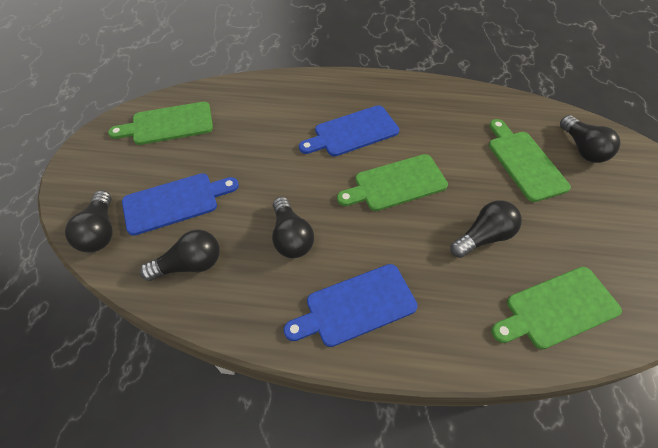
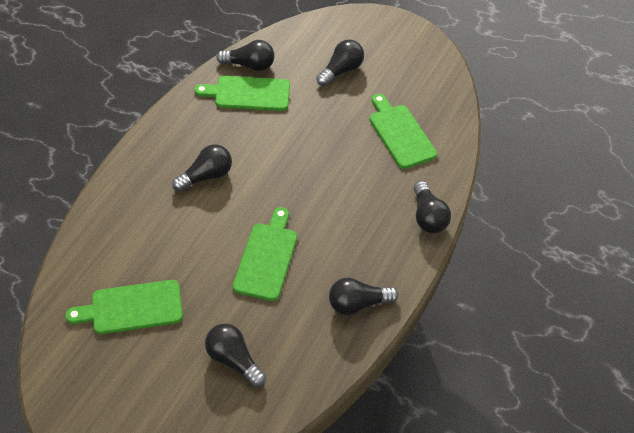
black light bulb: 5 -> 6
blue cutting board: 3 -> 0

